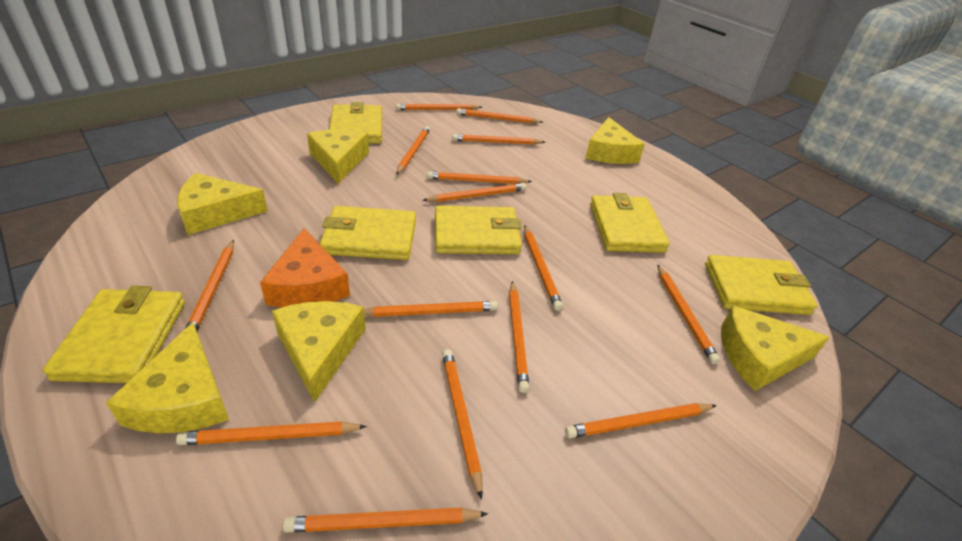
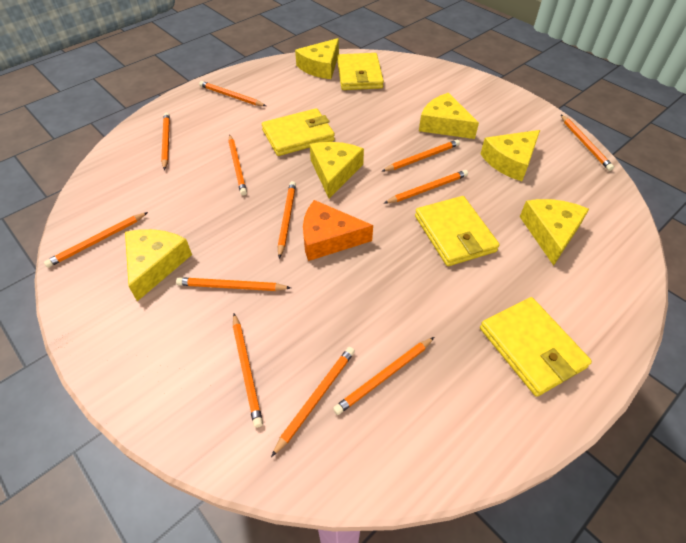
orange pencil: 15 -> 12
yellow wallet: 6 -> 4

